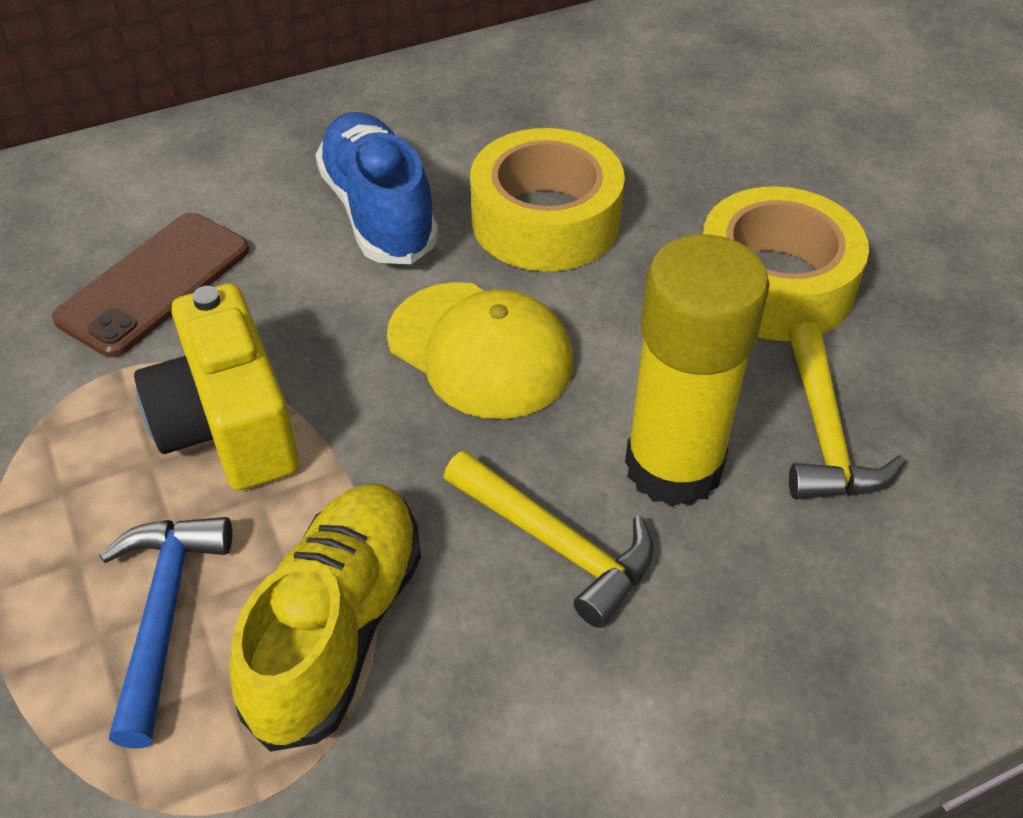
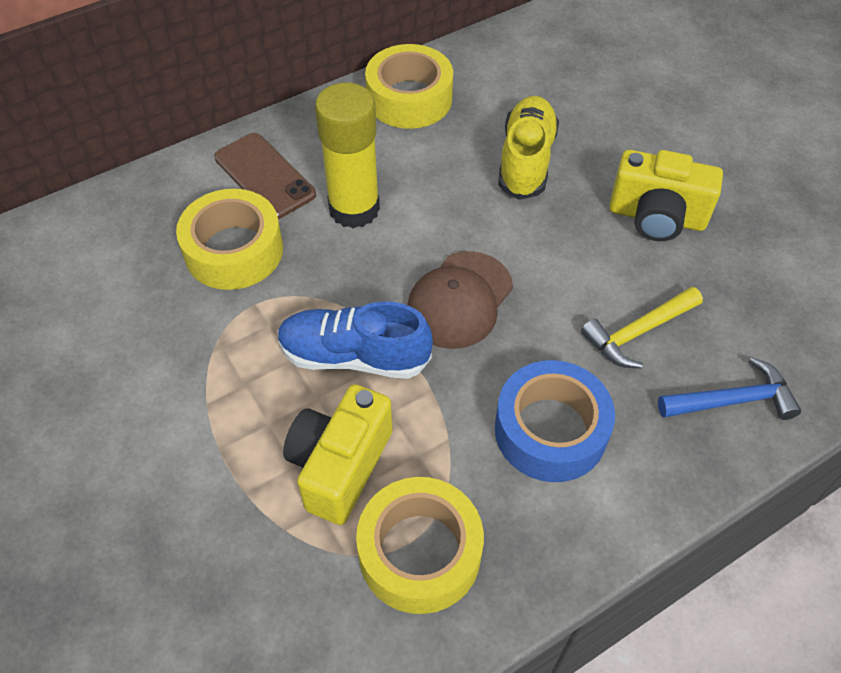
blue tape: 0 -> 1
brown cap: 0 -> 1
yellow camera: 1 -> 2
yellow cap: 1 -> 0
yellow hammer: 2 -> 1
yellow tape: 2 -> 3

